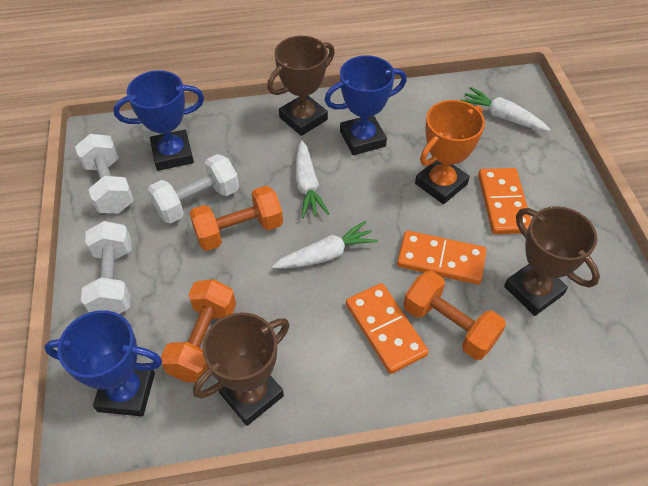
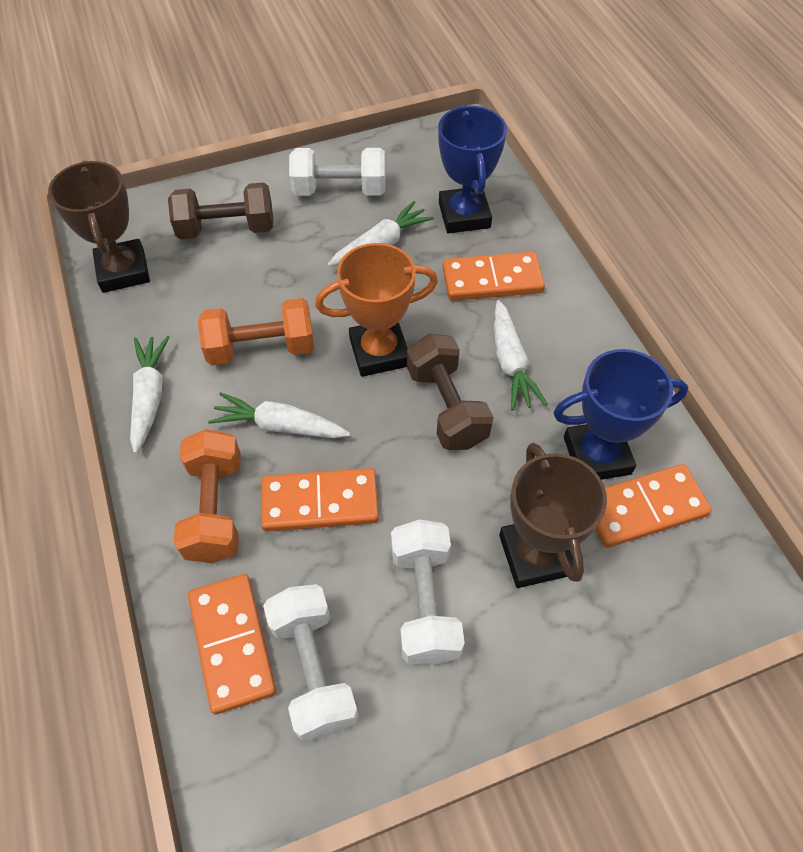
blue trophy: 3 -> 2
brown dumbbell: 0 -> 2
brown trophy: 3 -> 2
orange domino: 3 -> 4
orange dumbbell: 3 -> 2
white carrot: 3 -> 4

